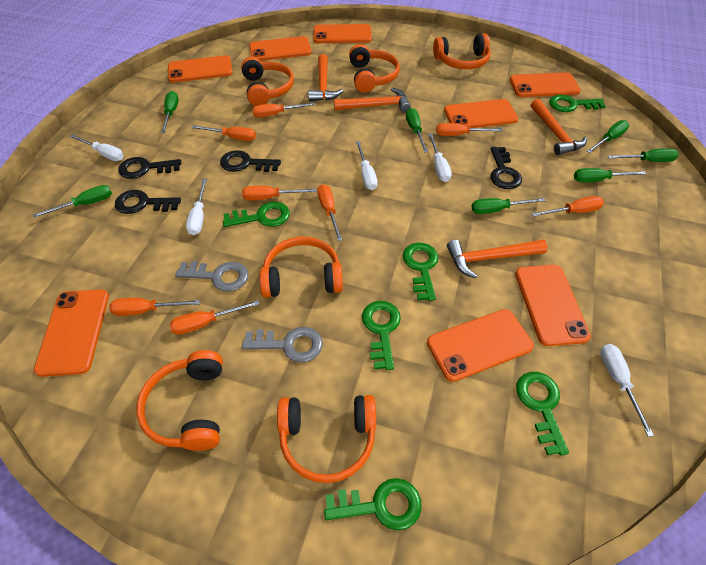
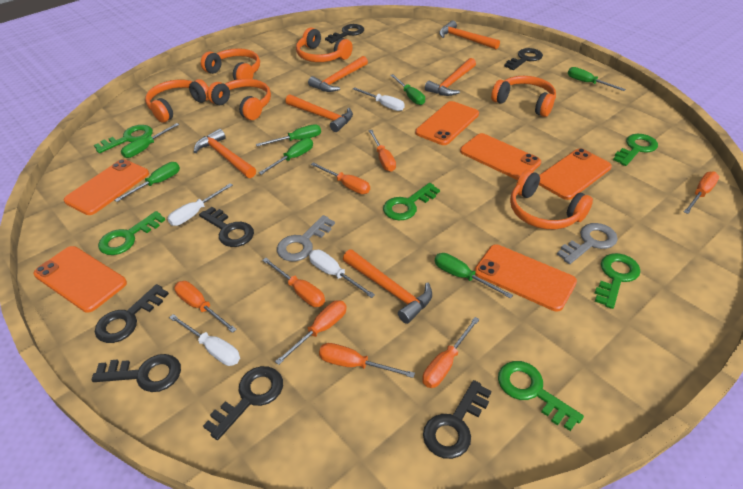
black key: 4 -> 7
orange hammer: 4 -> 6
orange phone: 8 -> 6
white screwdriver: 5 -> 4

